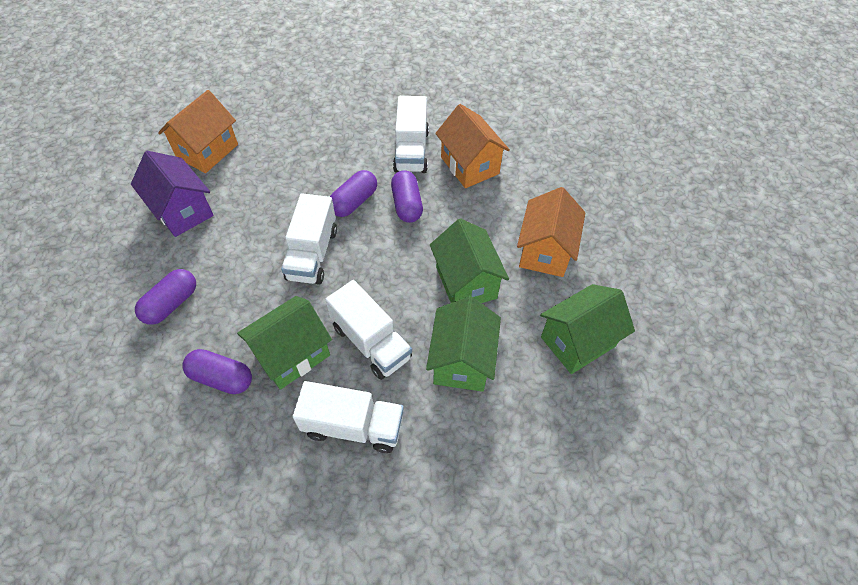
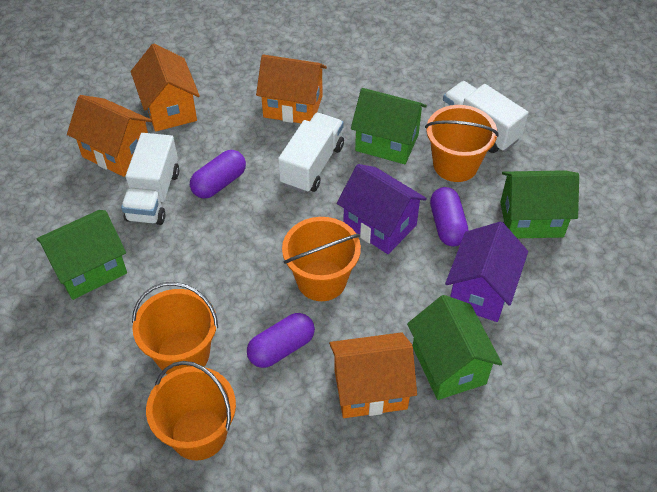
orange bucket: 0 -> 4
orange house: 3 -> 4
purple capsule: 4 -> 3
purple house: 1 -> 2
white truck: 4 -> 3

